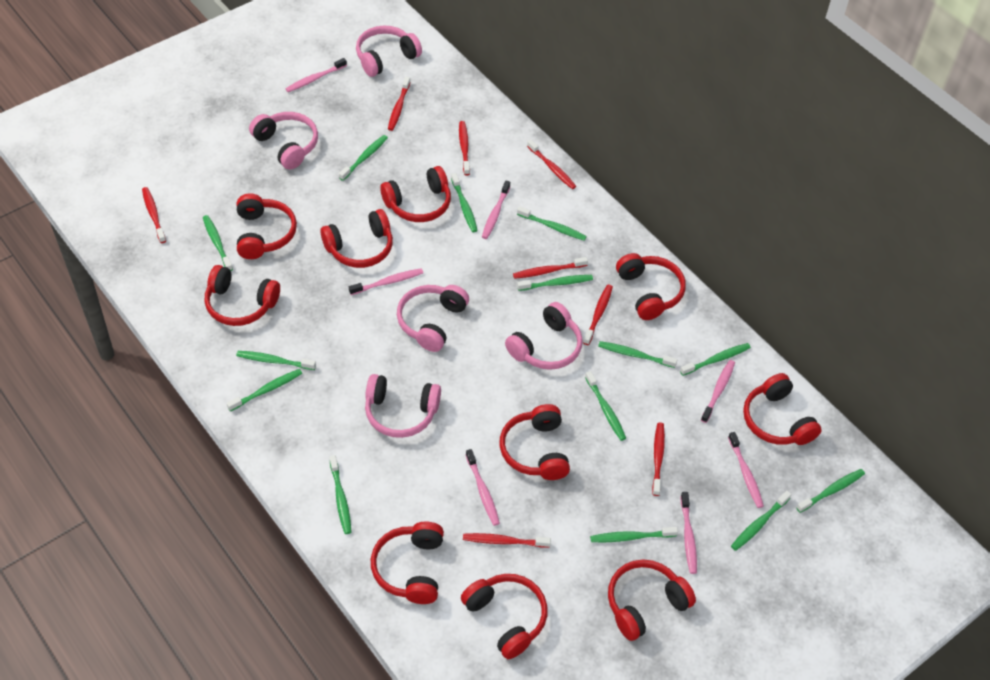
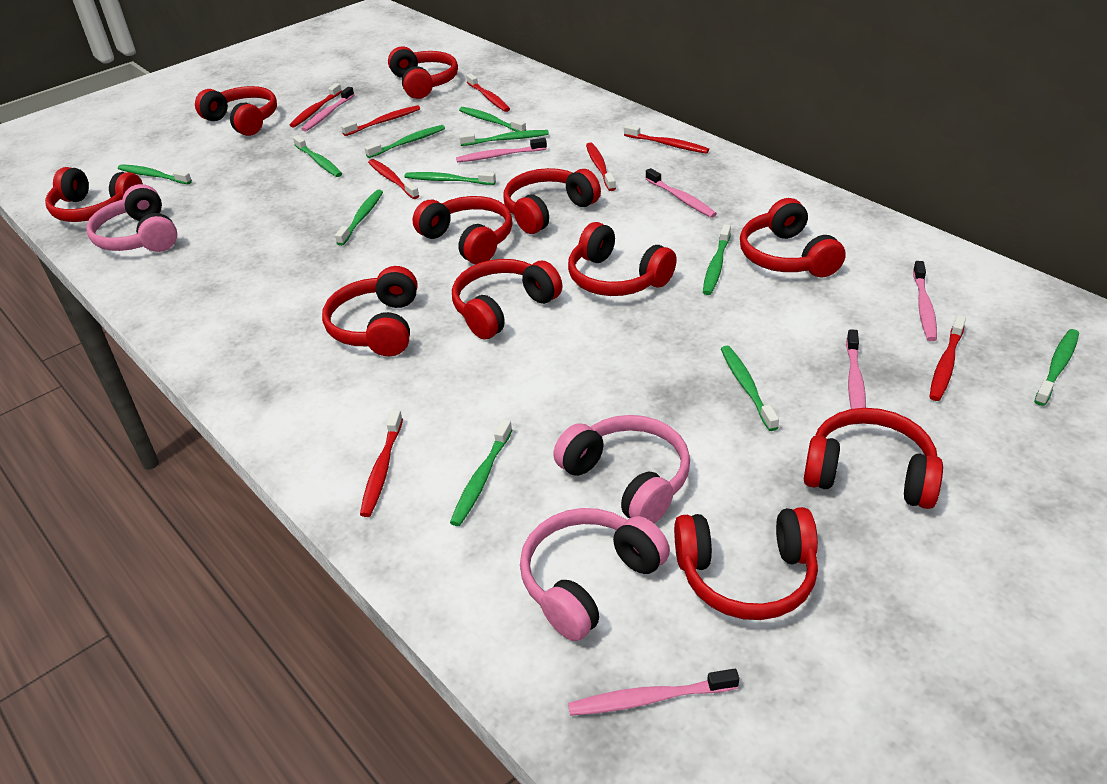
green toothbrush: 14 -> 11
pink headphones: 5 -> 3
pink toothbrush: 7 -> 6
red headphones: 10 -> 11

